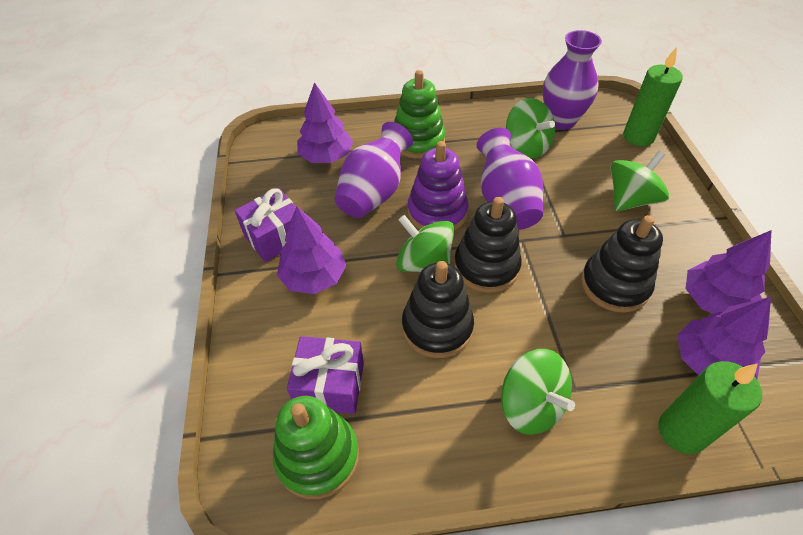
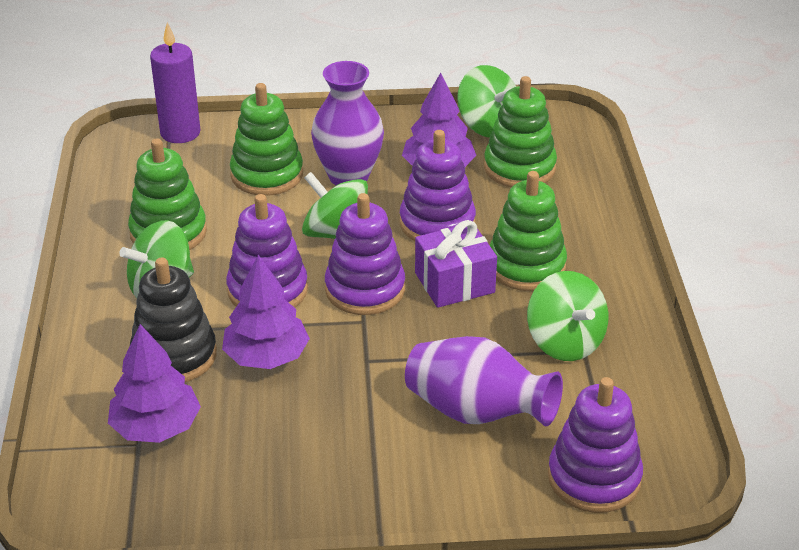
black stacking toy: 3 -> 1
green candle: 2 -> 0
green stacking toy: 2 -> 4
purple candle: 0 -> 1
purple gift: 2 -> 1
purple stacking toy: 1 -> 4
purple tree: 4 -> 3
purple vase: 3 -> 2

